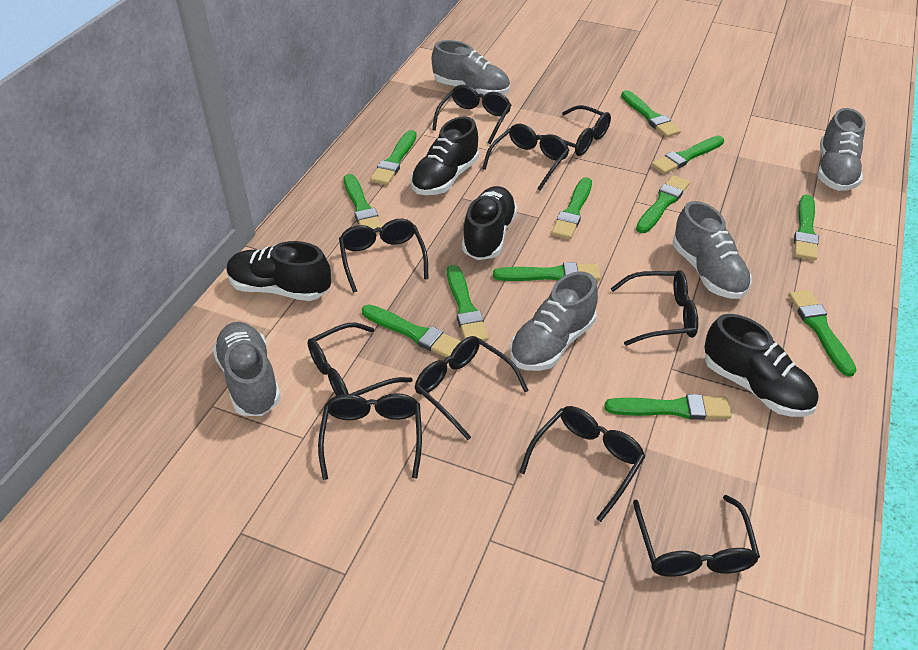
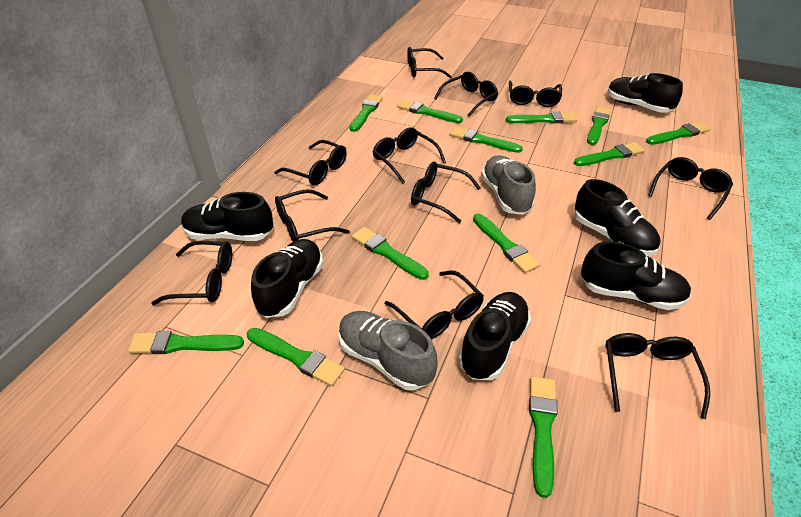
black glasses: 10 -> 11
black shoe: 4 -> 6
grey shoe: 5 -> 2

